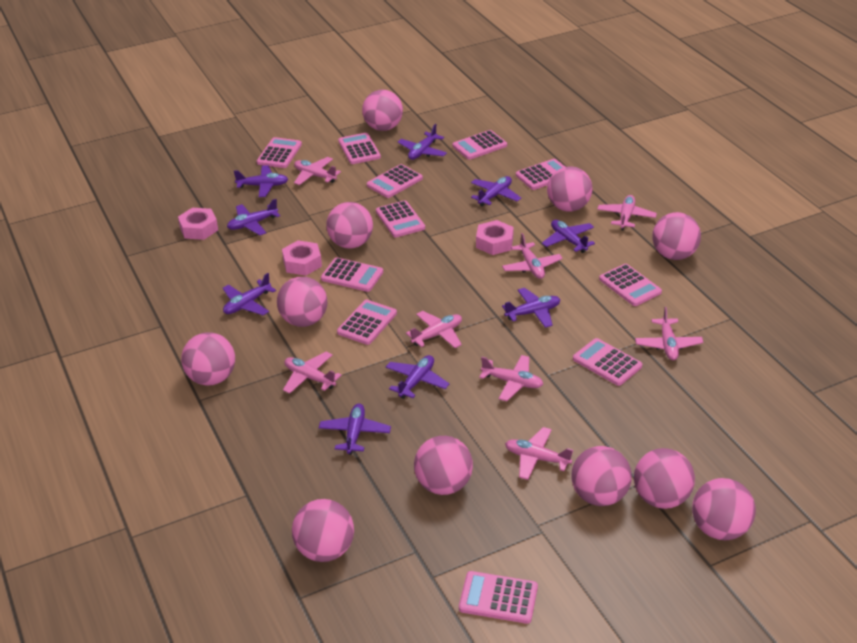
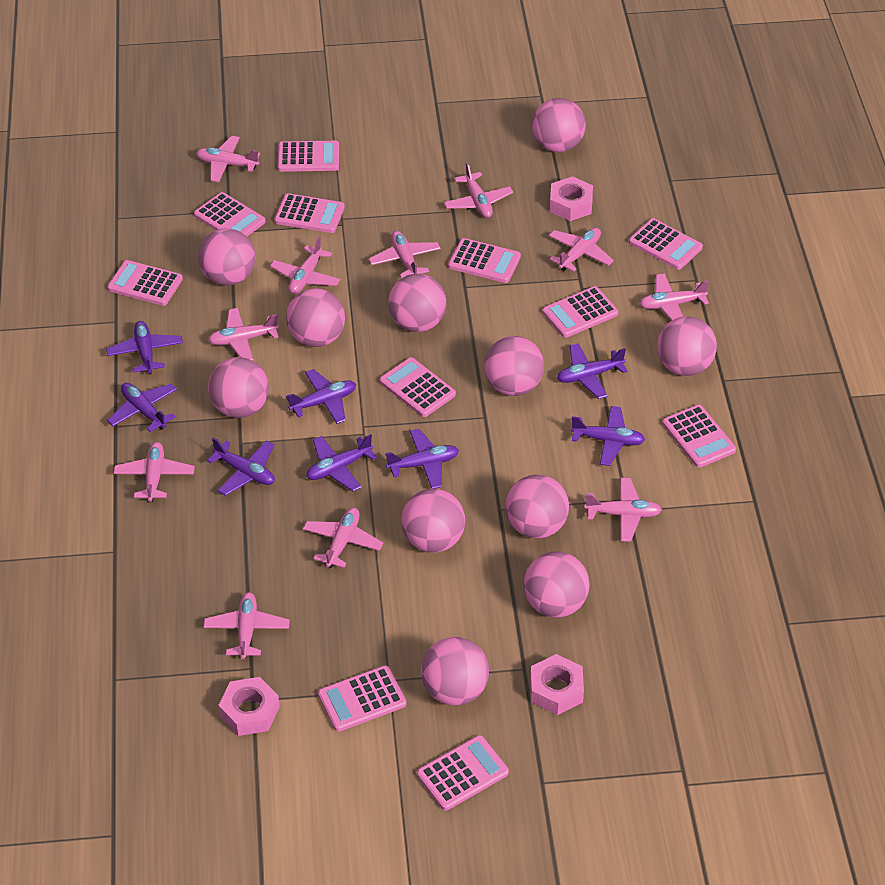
pink plane: 8 -> 11
purple plane: 9 -> 8

